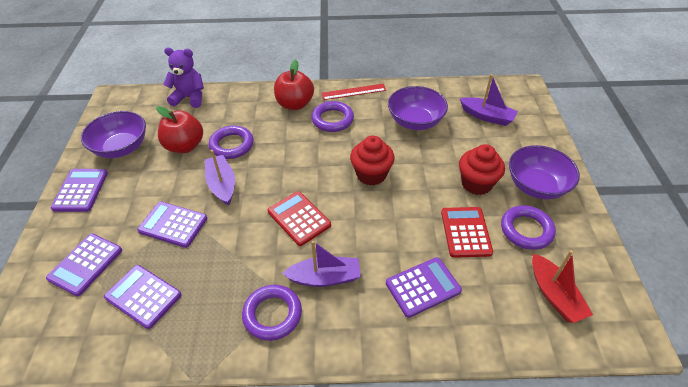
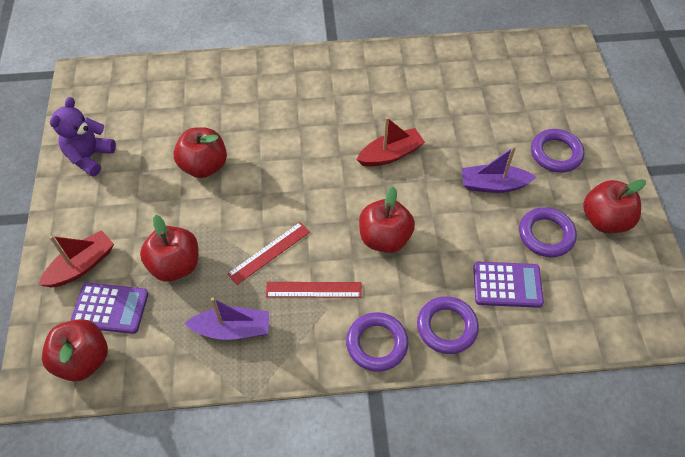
purple boat: 3 -> 2
purple bowl: 3 -> 0
purple calculator: 5 -> 2
red apple: 2 -> 5
red boat: 1 -> 2
red calculator: 2 -> 0
red cupcake: 2 -> 0
red ruler: 1 -> 2

